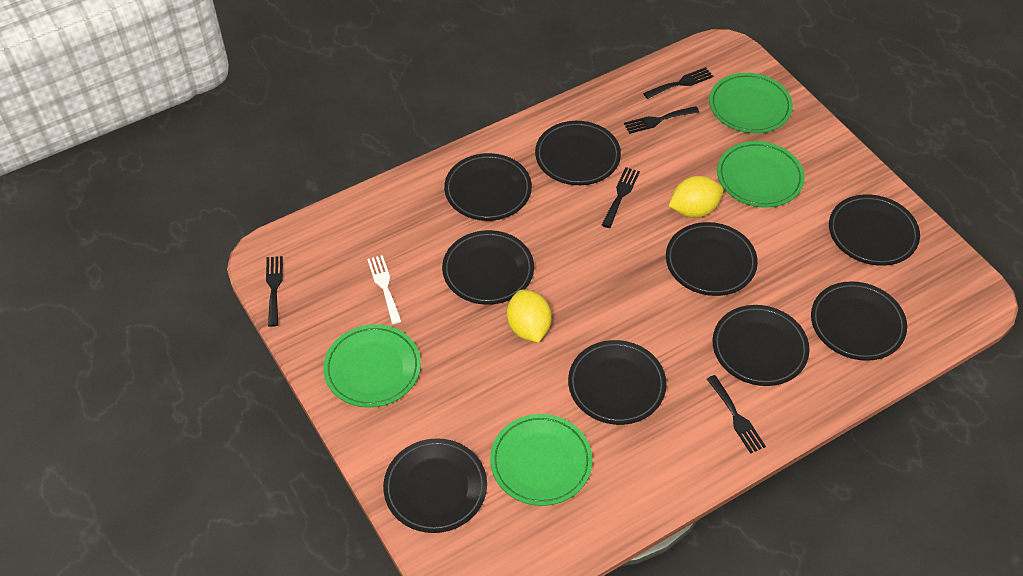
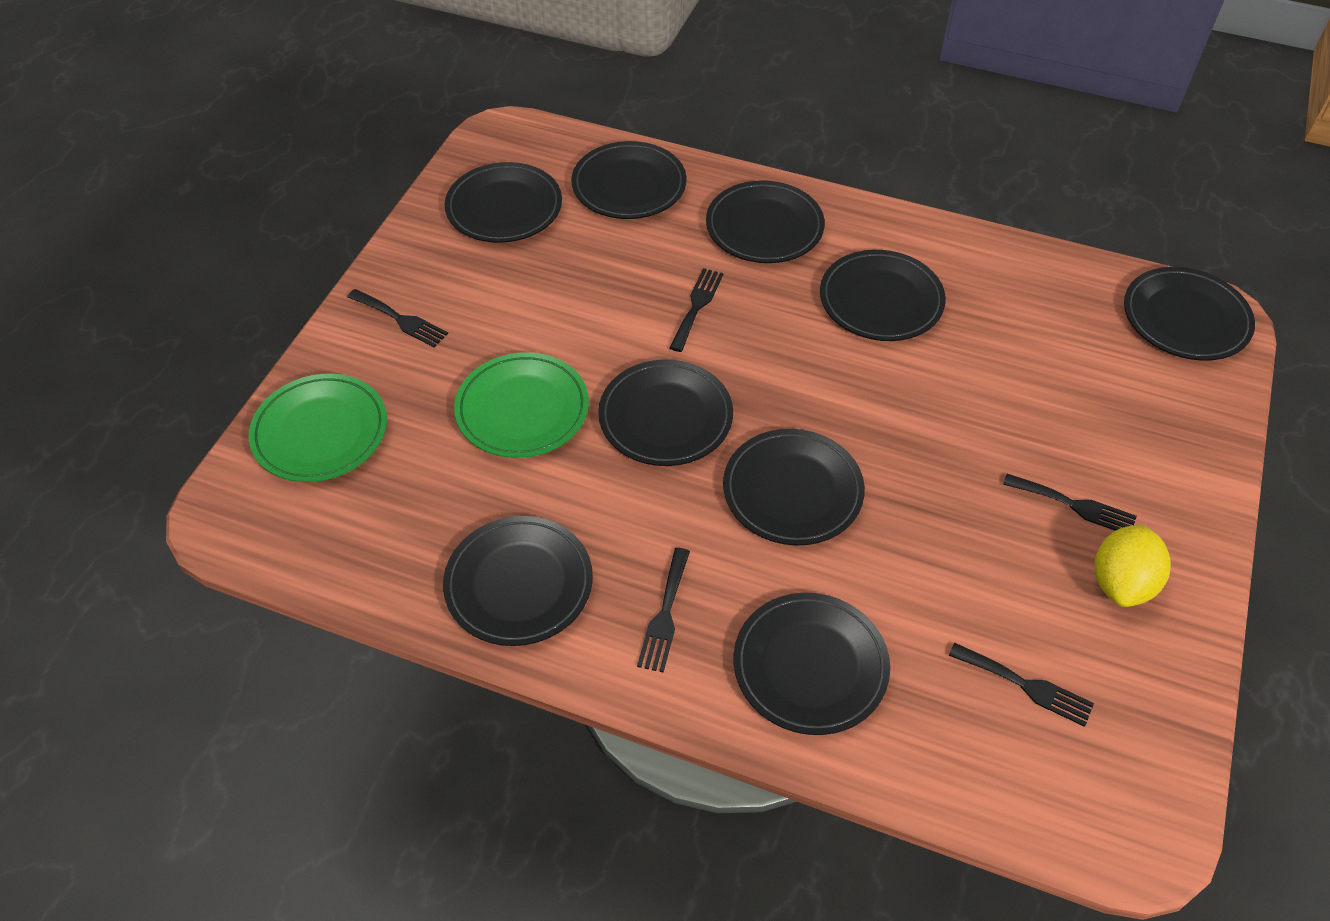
green plate: 4 -> 2
white fork: 1 -> 0
yellow lemon: 2 -> 1

